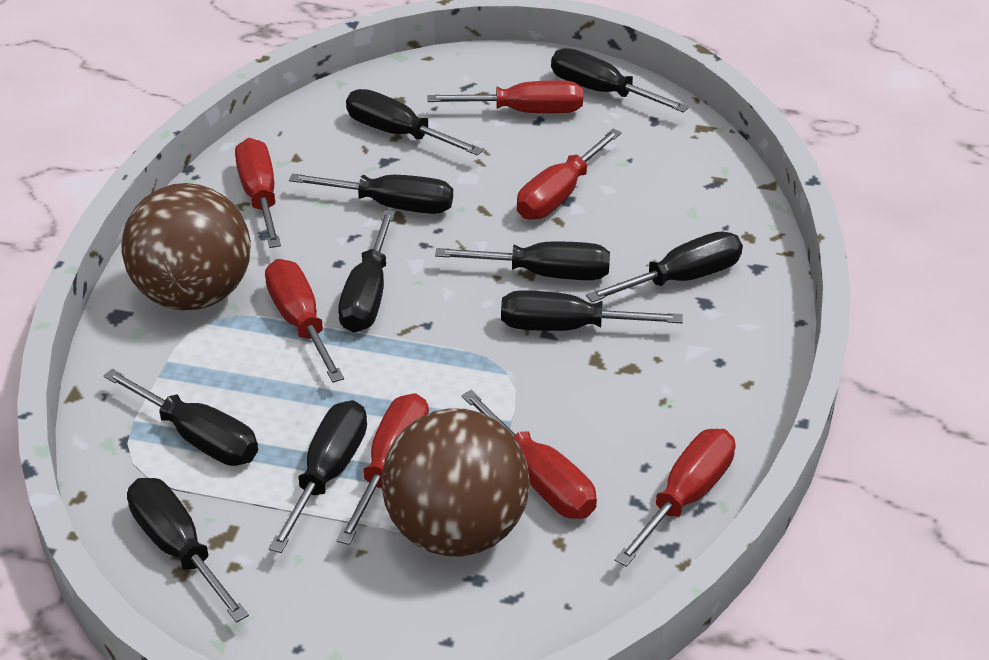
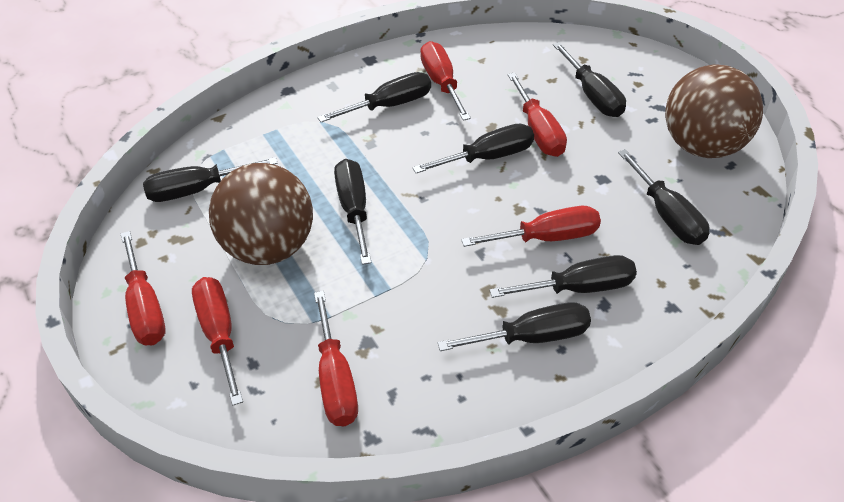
black screwdriver: 10 -> 8
red screwdriver: 7 -> 6

